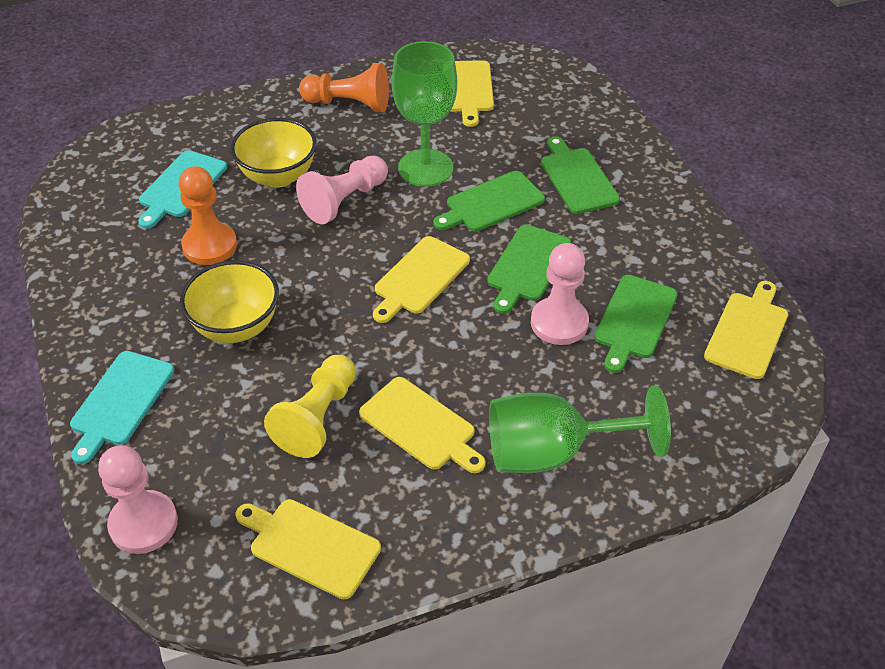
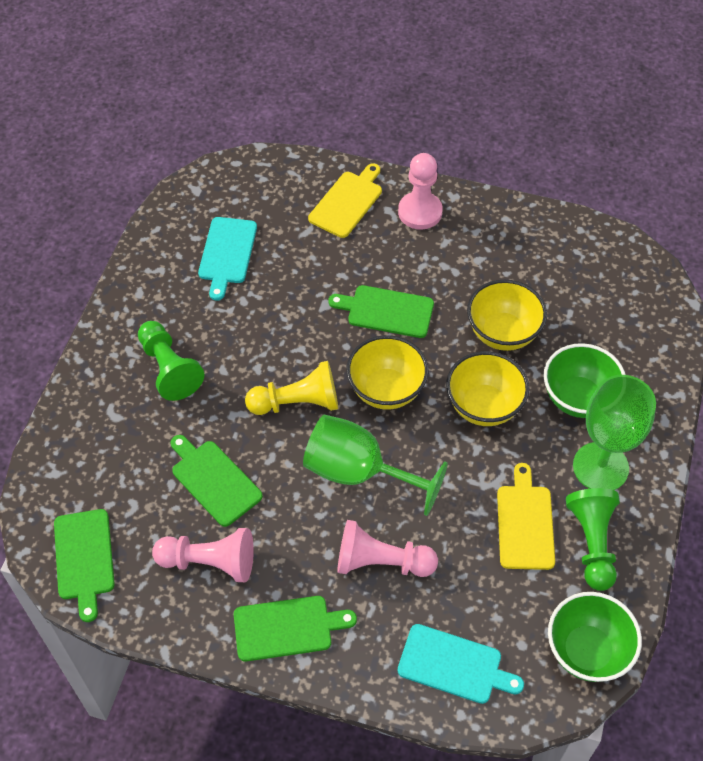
green bowl: 0 -> 2
green pawn: 0 -> 2
orange pawn: 2 -> 0
yellow bowl: 2 -> 3
yellow cutting board: 5 -> 2

